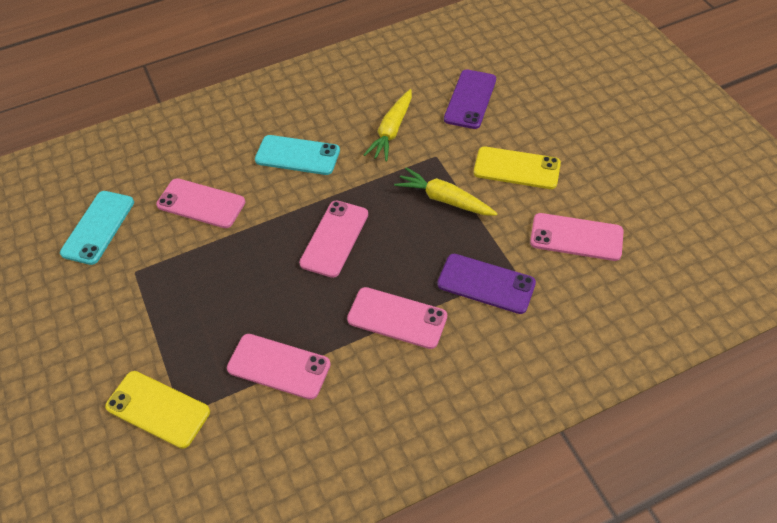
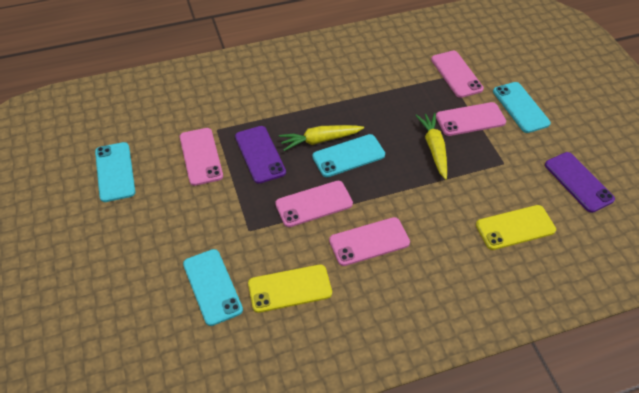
turquoise phone: 2 -> 4

